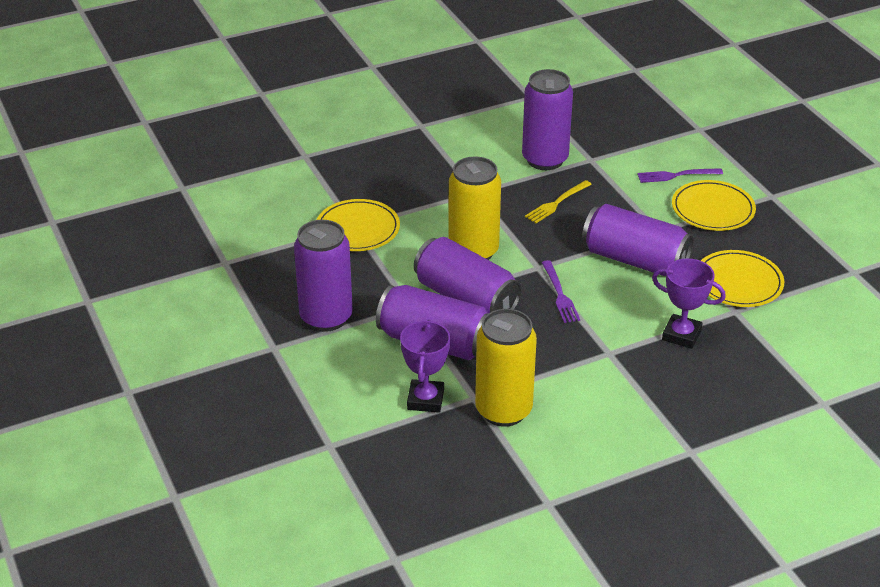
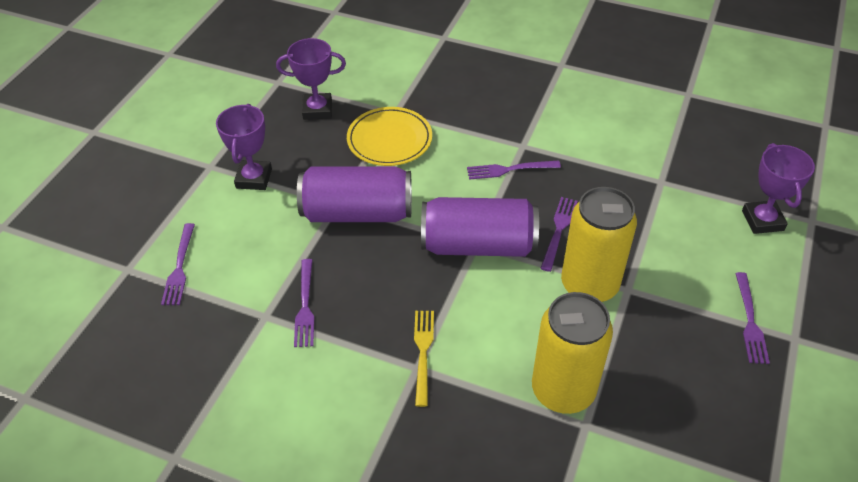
purple can: 5 -> 2
purple fork: 2 -> 5
purple trophy: 2 -> 3
yellow plate: 3 -> 1

